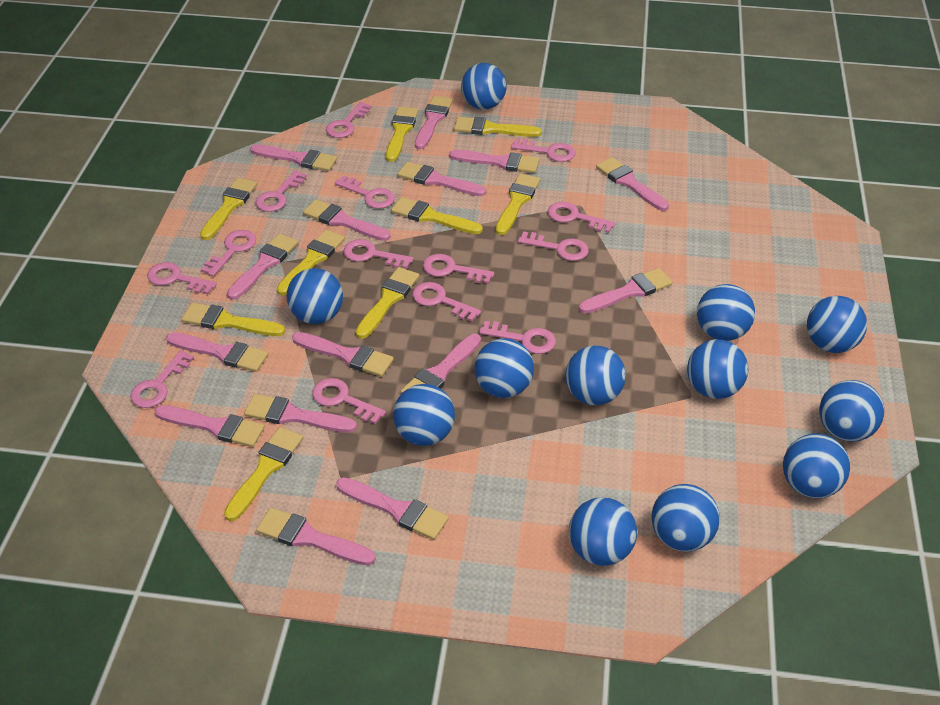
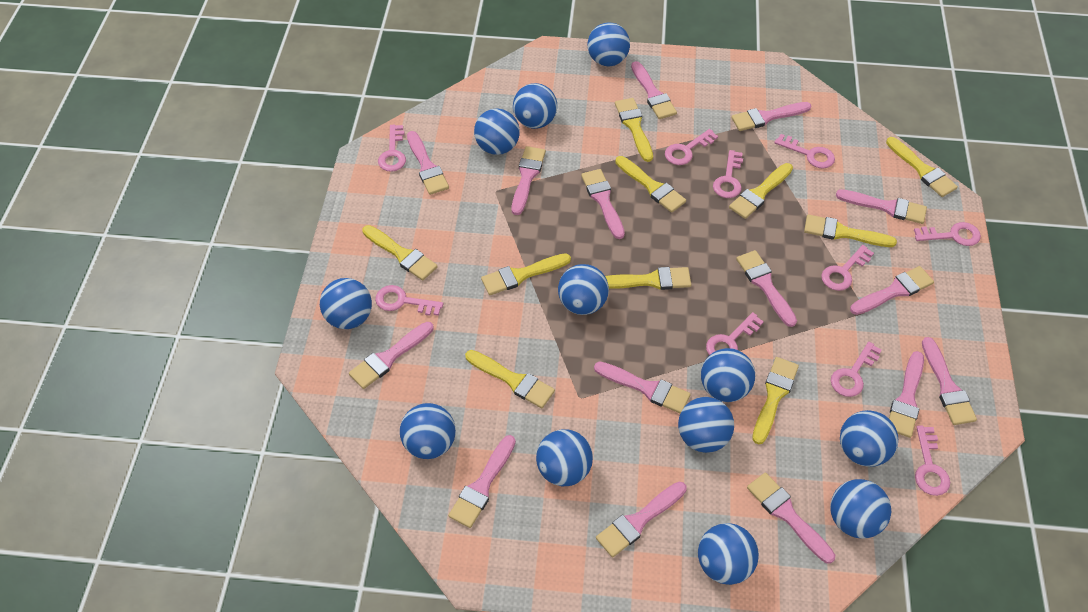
pink key: 14 -> 10
yellow brush: 9 -> 10

